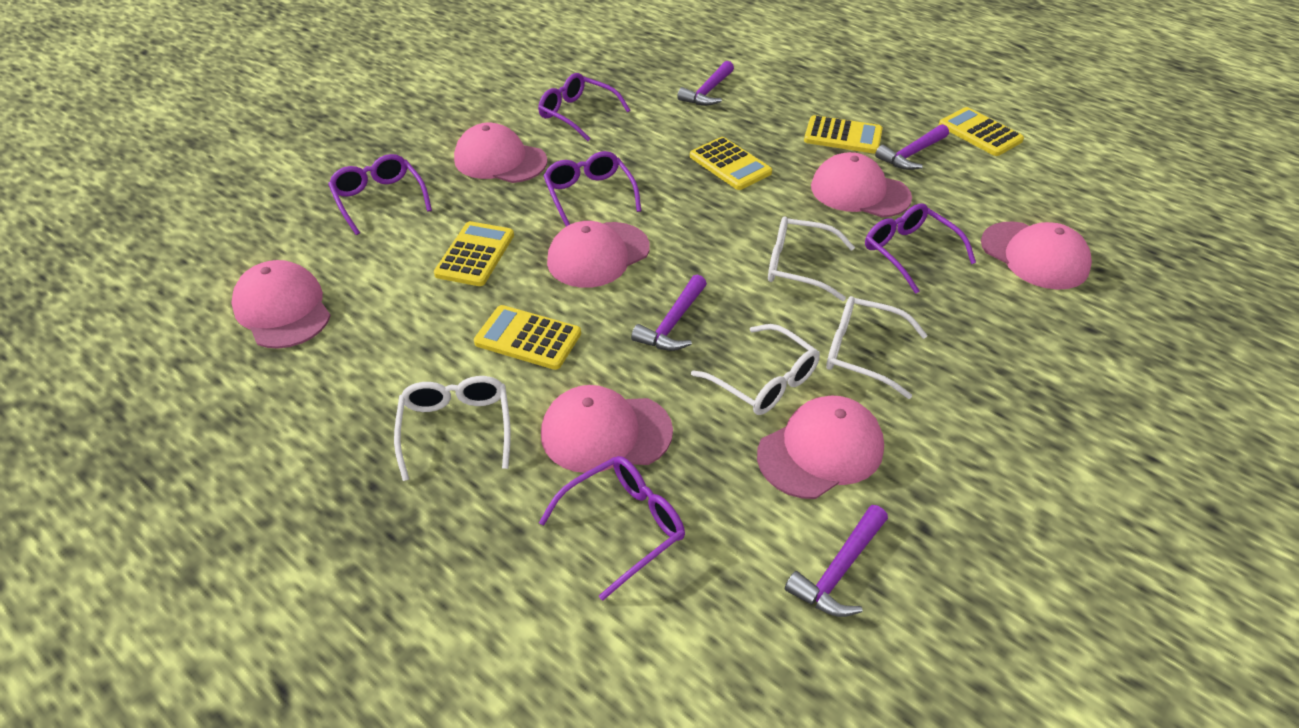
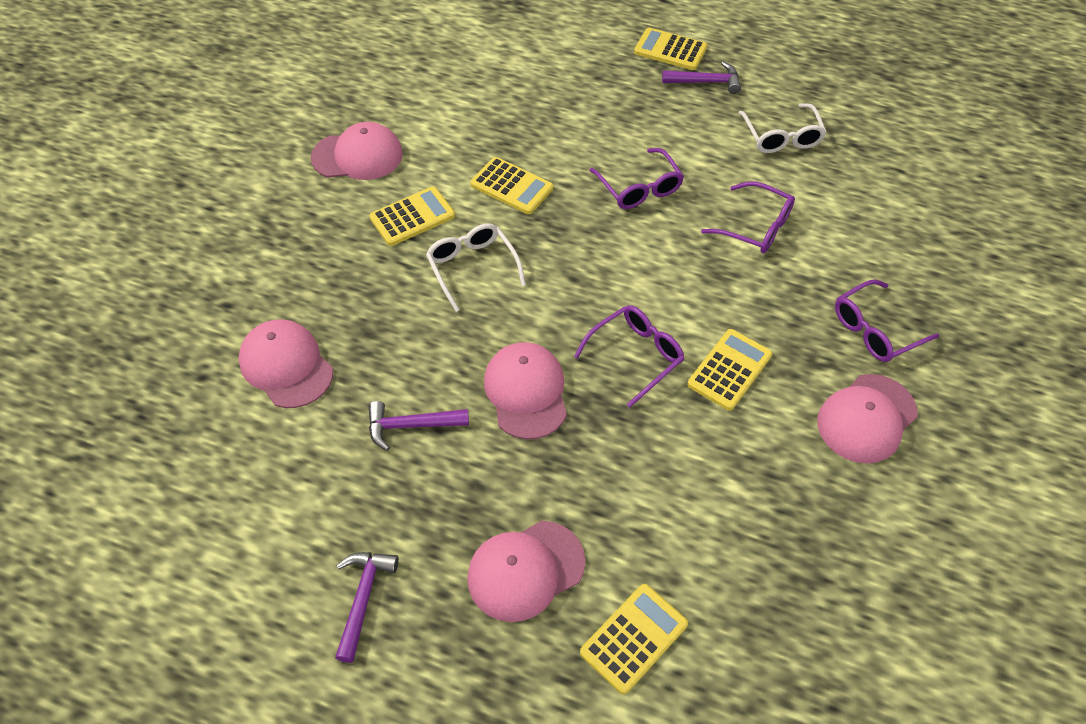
pink cap: 7 -> 5
purple glasses: 5 -> 4
purple hammer: 4 -> 3
white glasses: 4 -> 2

